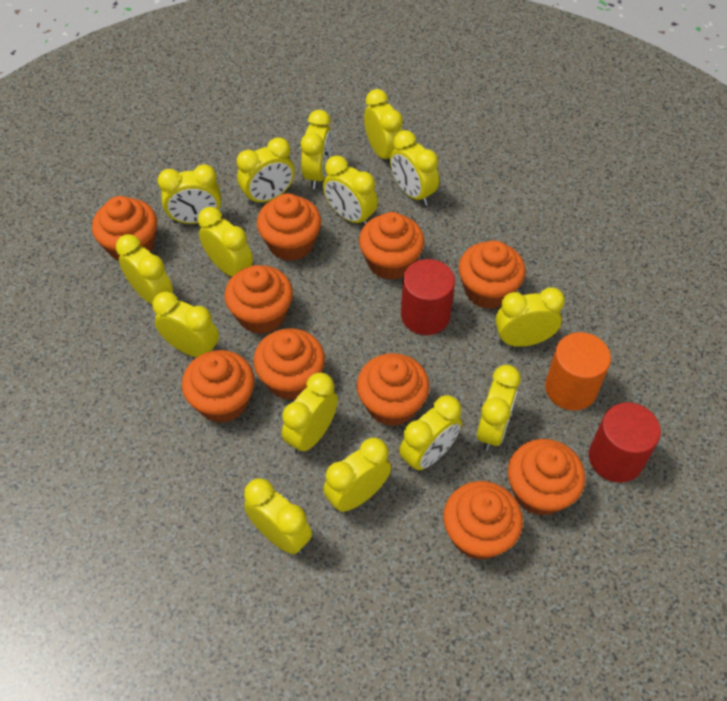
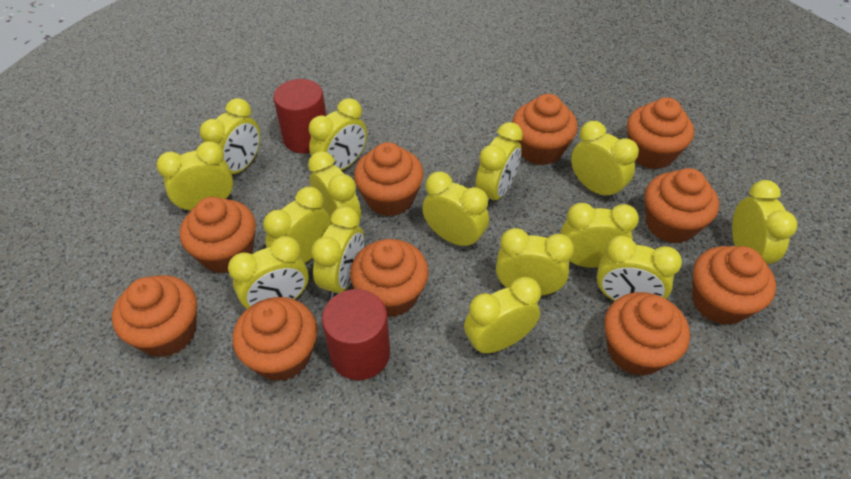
orange cylinder: 1 -> 0

